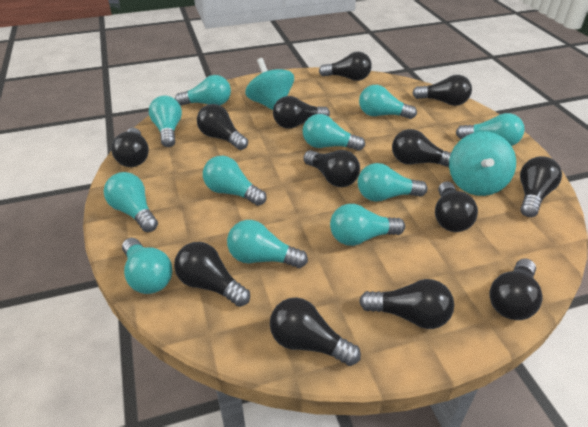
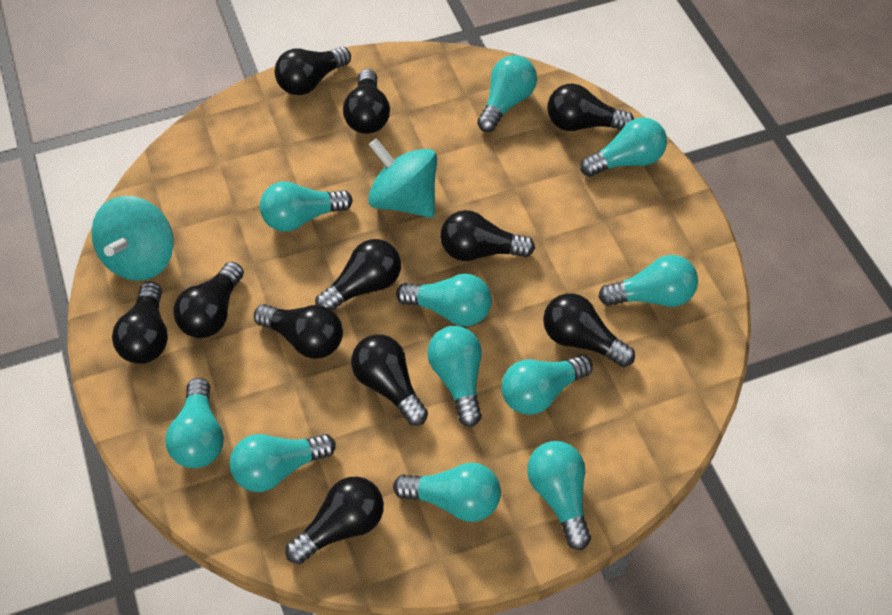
black light bulb: 13 -> 11

